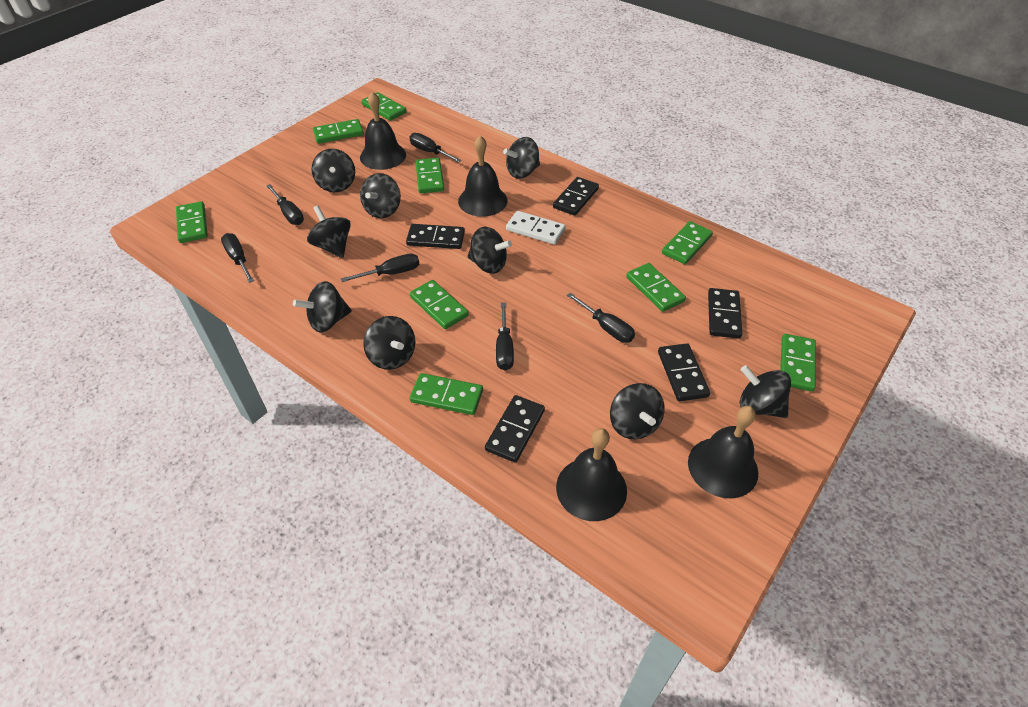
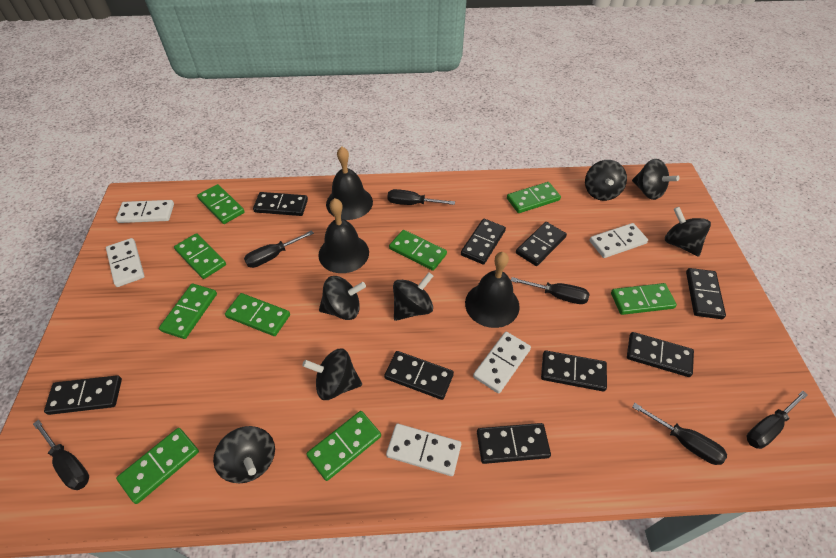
black bell: 4 -> 3
black domino: 5 -> 9
black spinning top: 9 -> 7
white domino: 1 -> 5

